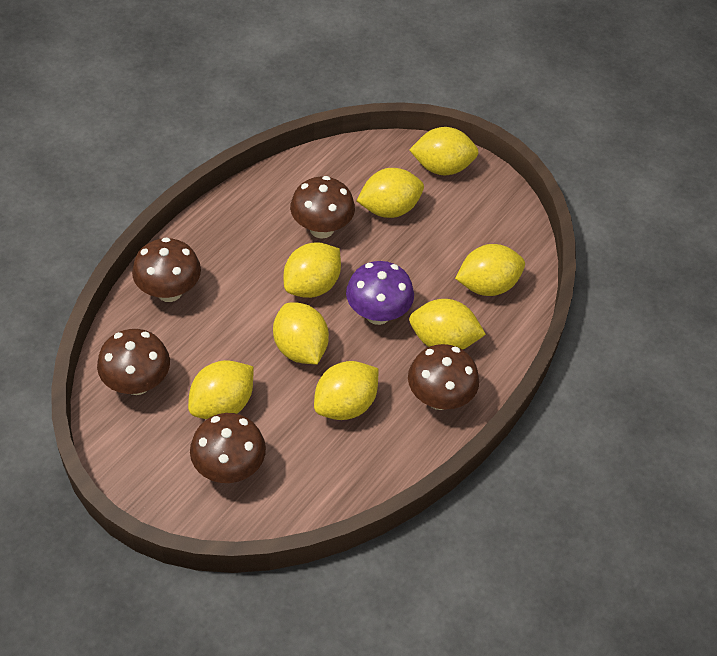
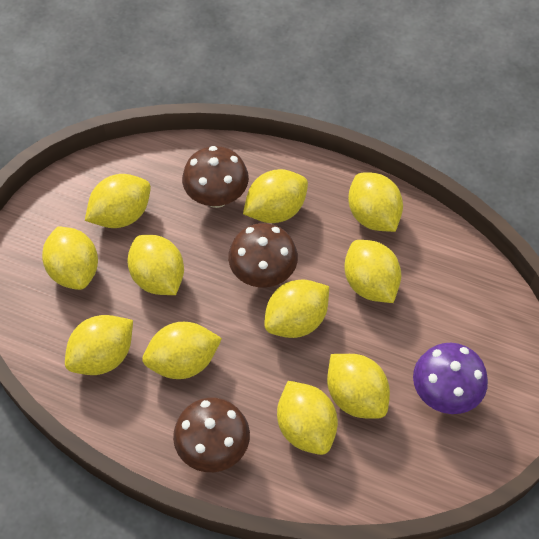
brown mushroom: 5 -> 3
yellow lemon: 8 -> 11

